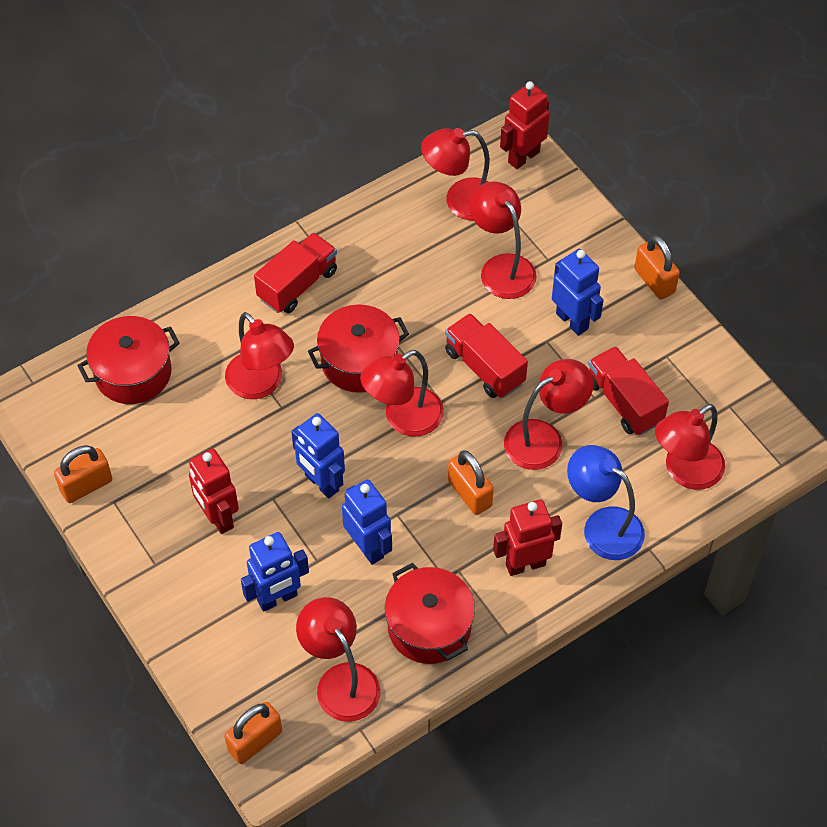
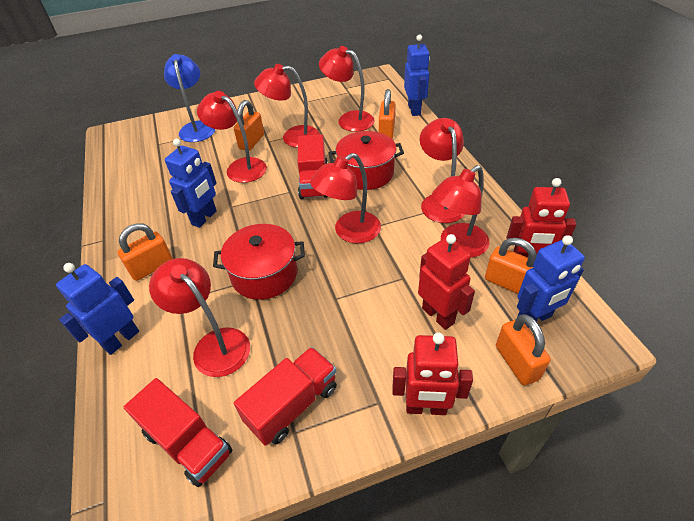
orange padlock: 4 -> 5
red pot: 3 -> 2

